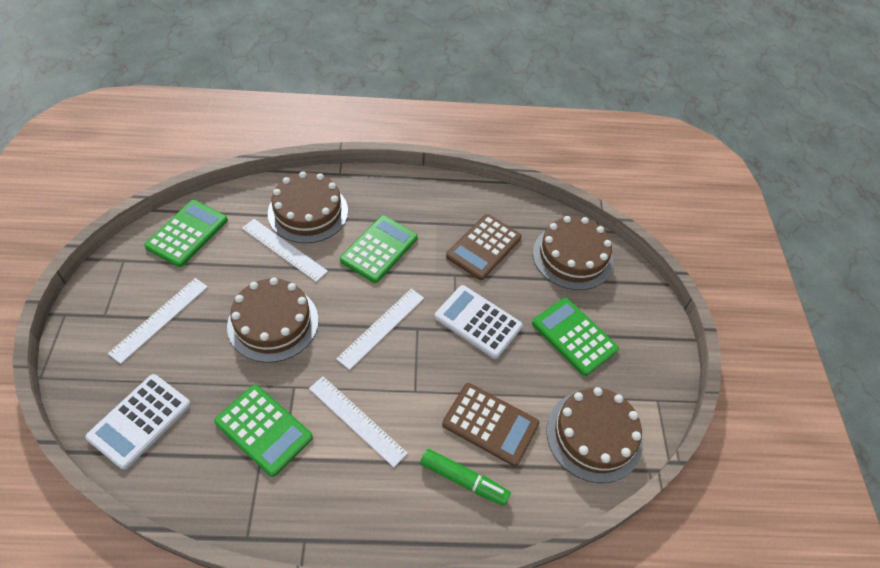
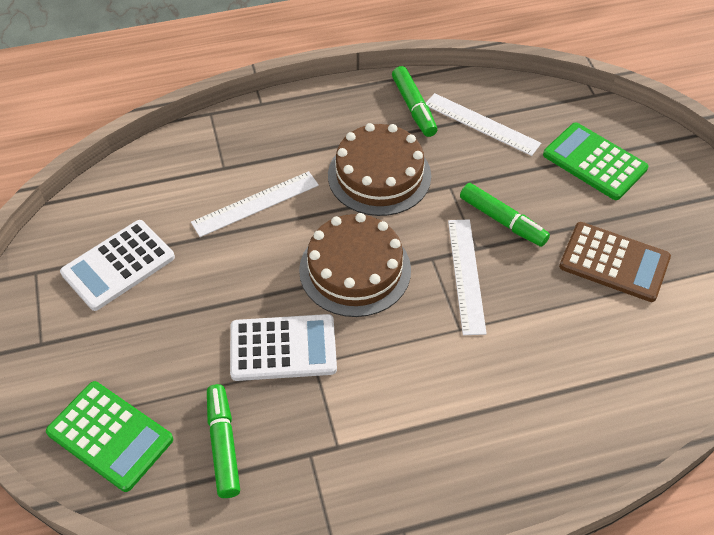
brown cake: 4 -> 2
brown calculator: 2 -> 1
green calculator: 4 -> 2
green marker: 1 -> 3
white ruler: 4 -> 3

